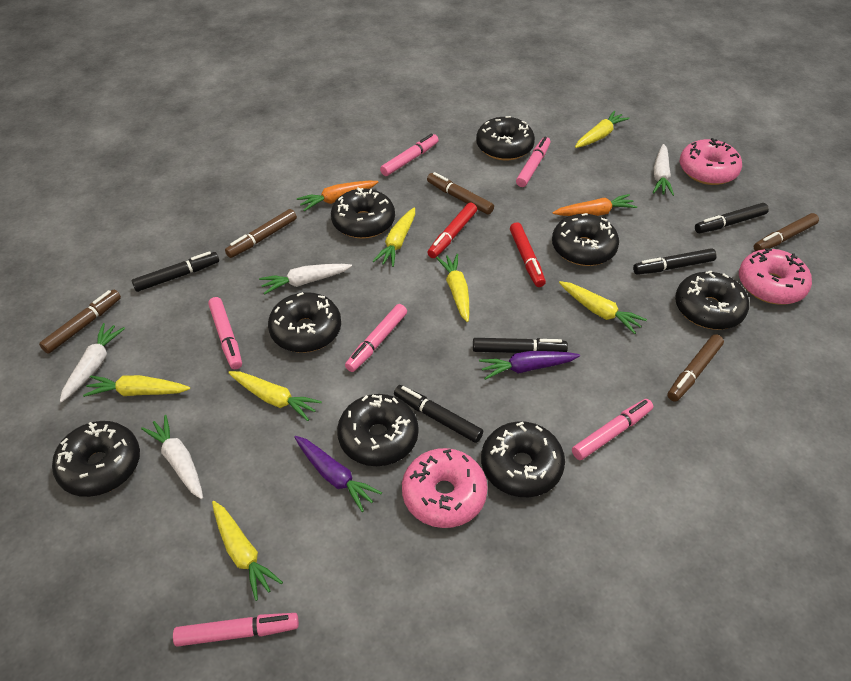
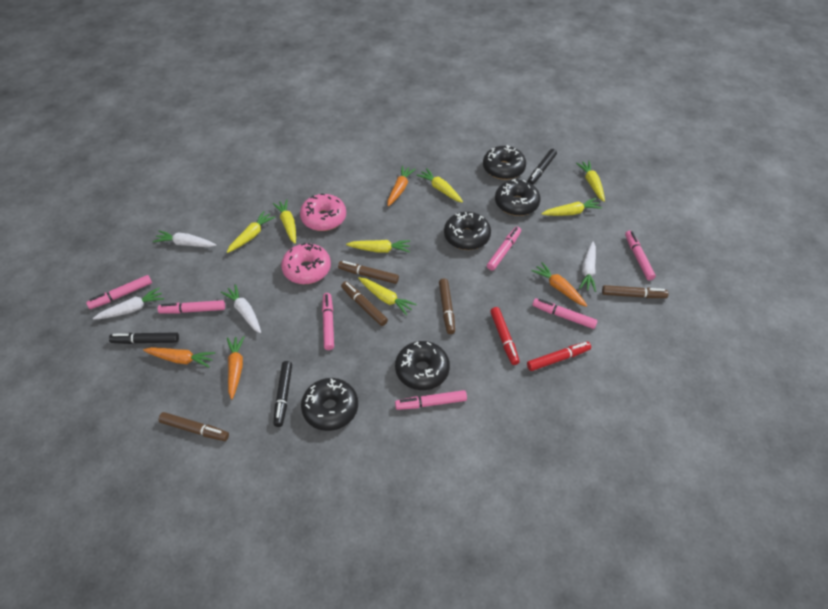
black donut: 8 -> 5
black marker: 5 -> 3
orange carrot: 2 -> 4
pink donut: 3 -> 2
pink marker: 6 -> 7
purple carrot: 2 -> 0

